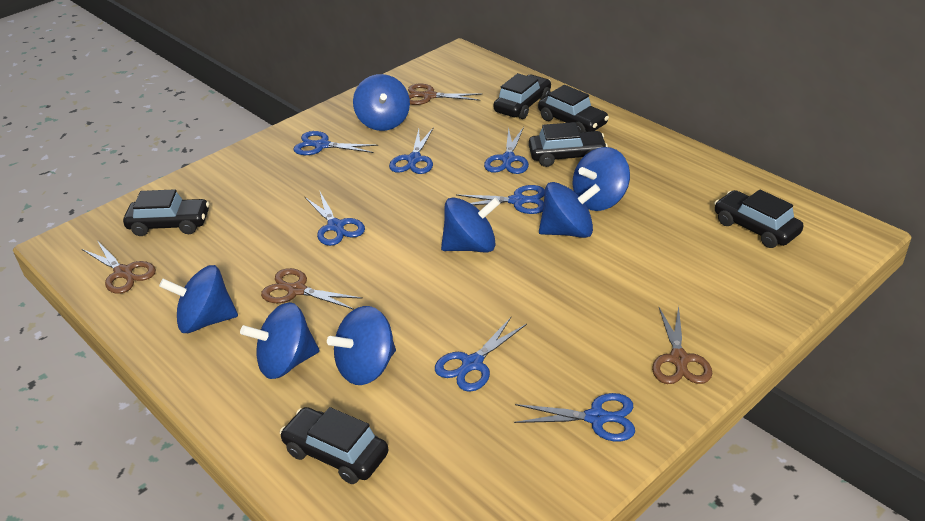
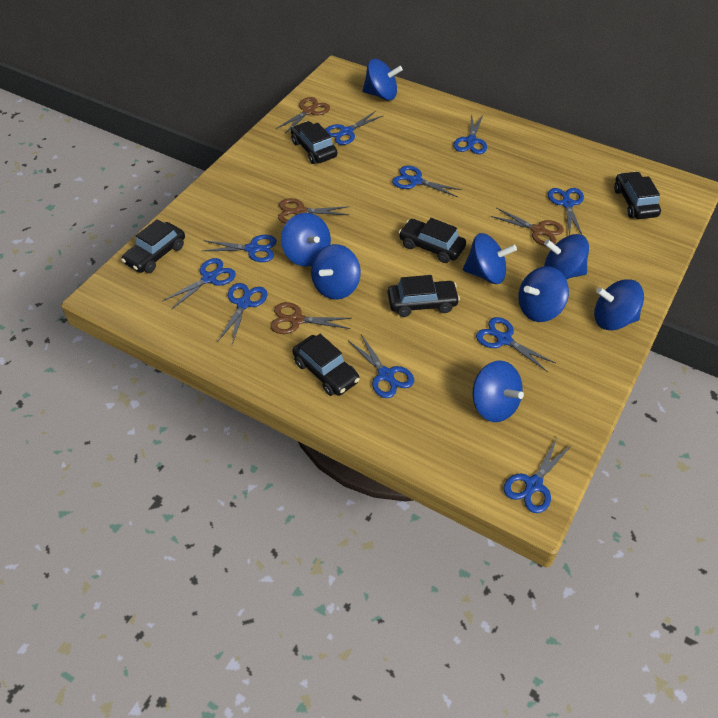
blue scissors: 7 -> 10
blue spinning top: 7 -> 8

